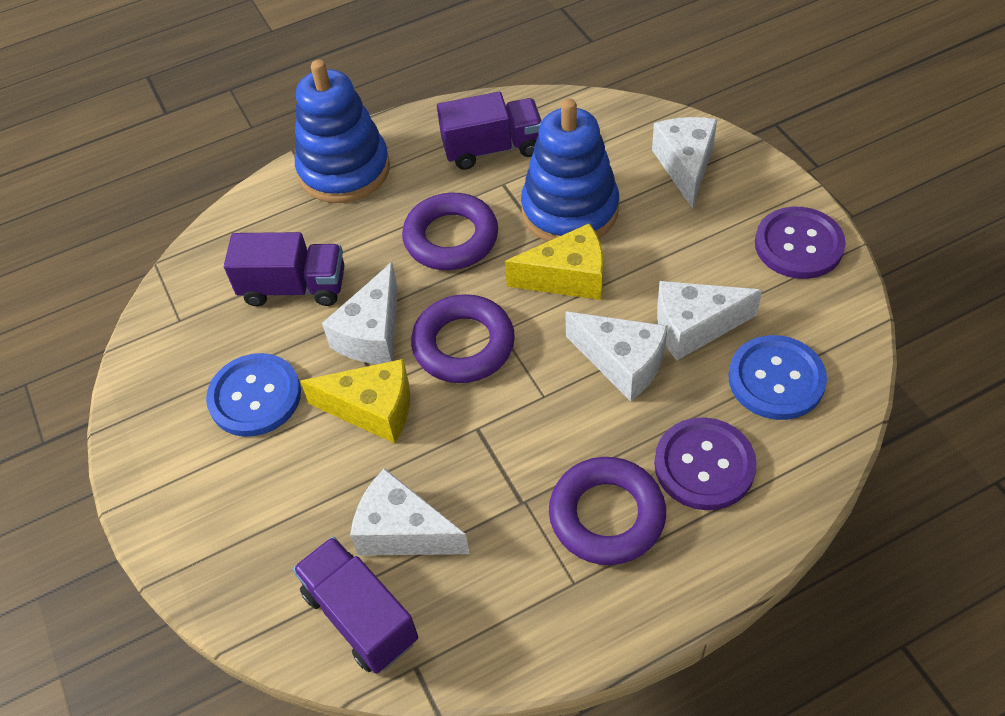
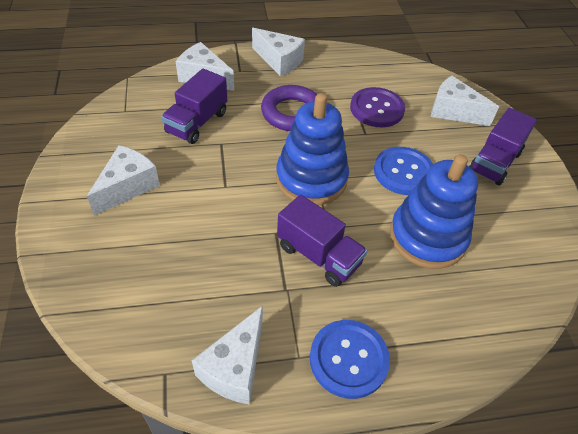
purple button: 2 -> 1
purple ring: 3 -> 1
yellow cheese: 2 -> 0

